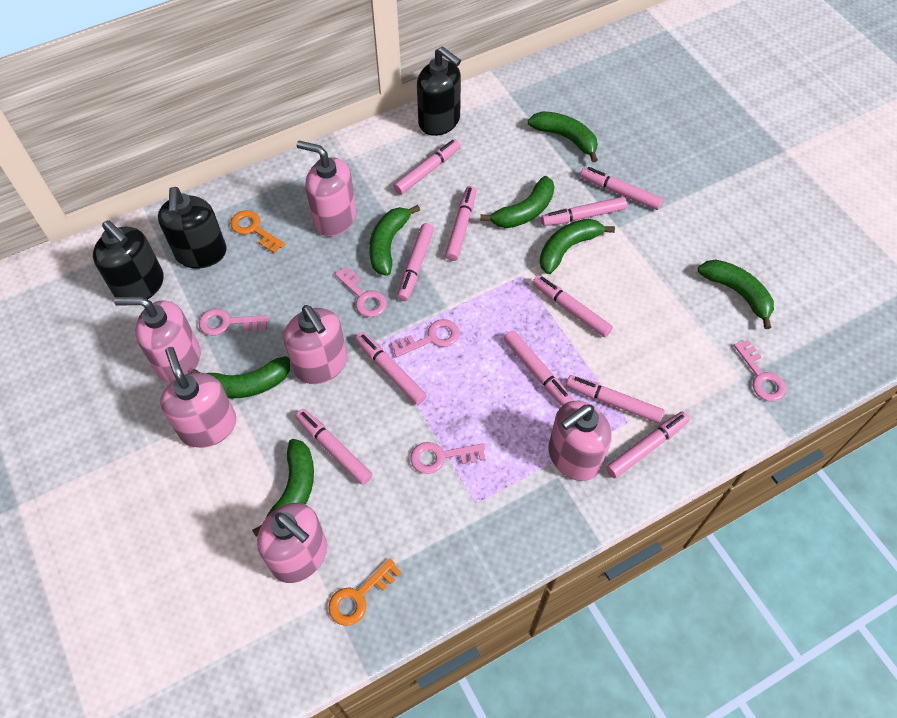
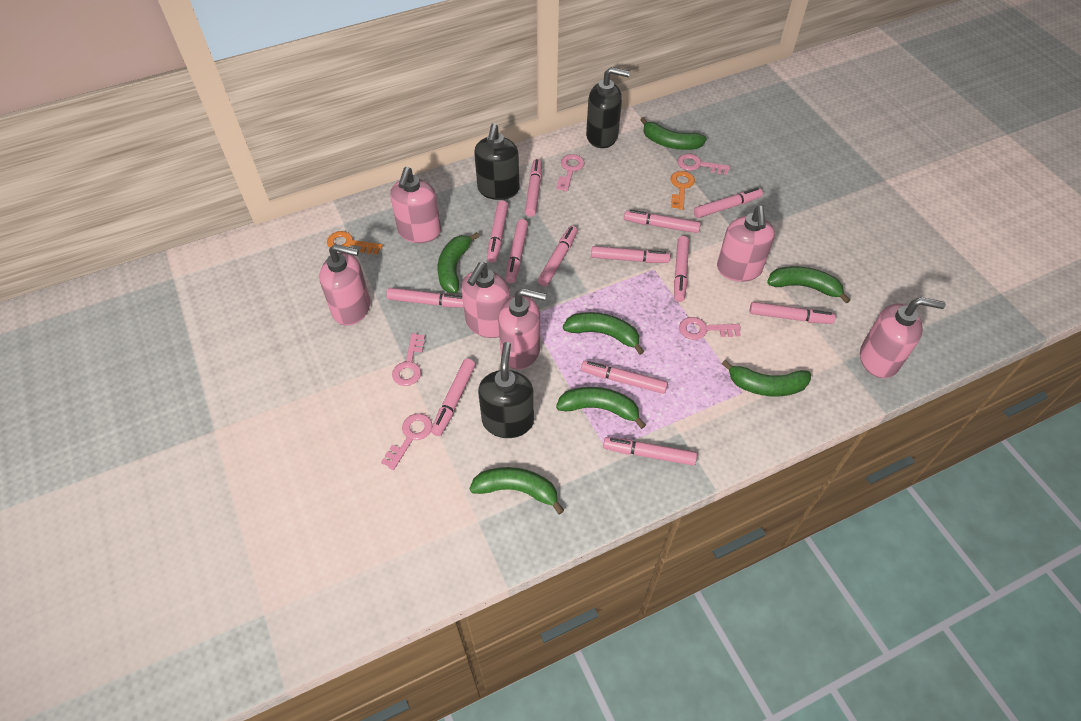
pink marker: 11 -> 13

